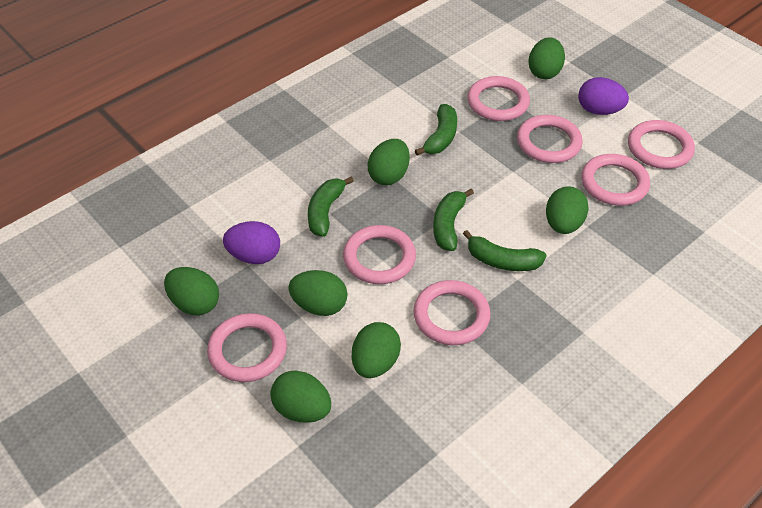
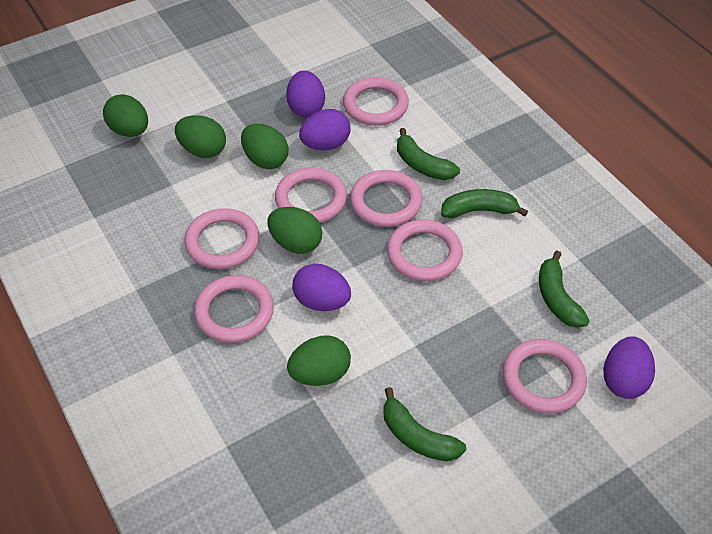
green egg: 7 -> 5
purple egg: 2 -> 4

